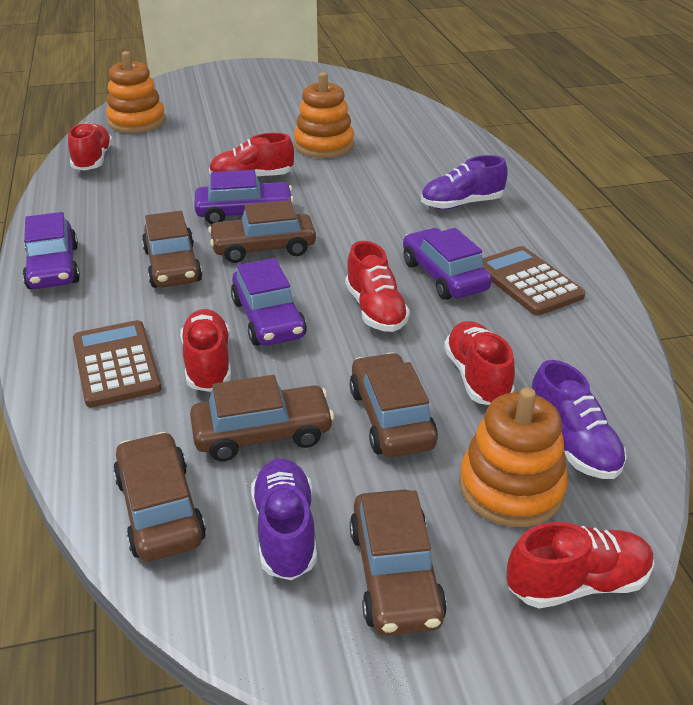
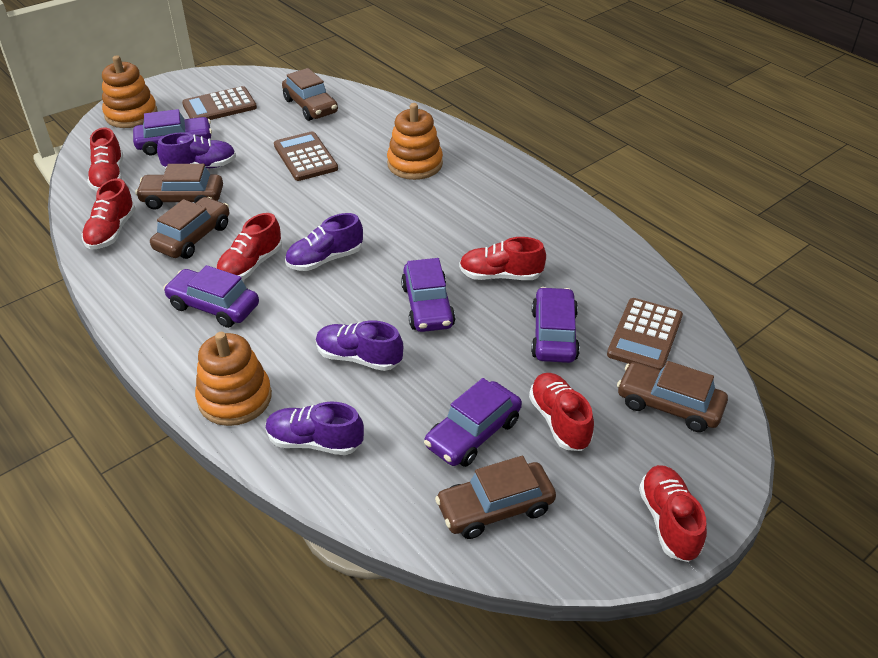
brown calculator: 2 -> 3
brown car: 6 -> 5
purple car: 4 -> 5
purple shoe: 3 -> 4

